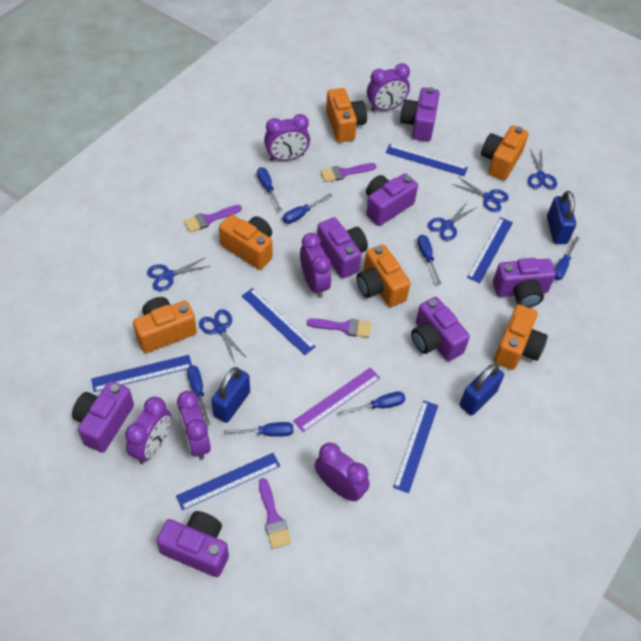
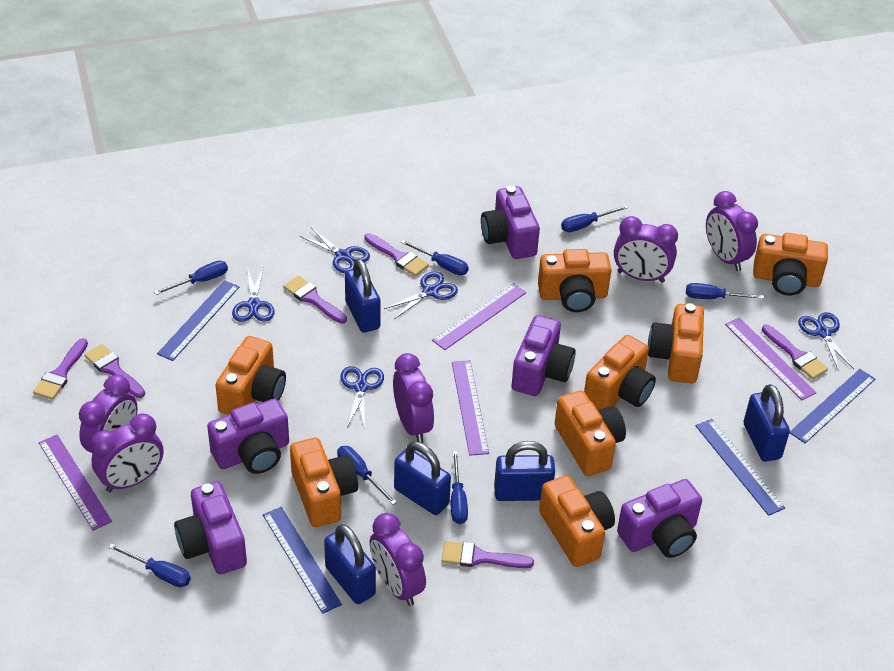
blue padlock: 3 -> 5
blue ruler: 6 -> 4
orange camera: 6 -> 8
purple brush: 4 -> 6
purple camera: 7 -> 5
purple ruler: 1 -> 4

